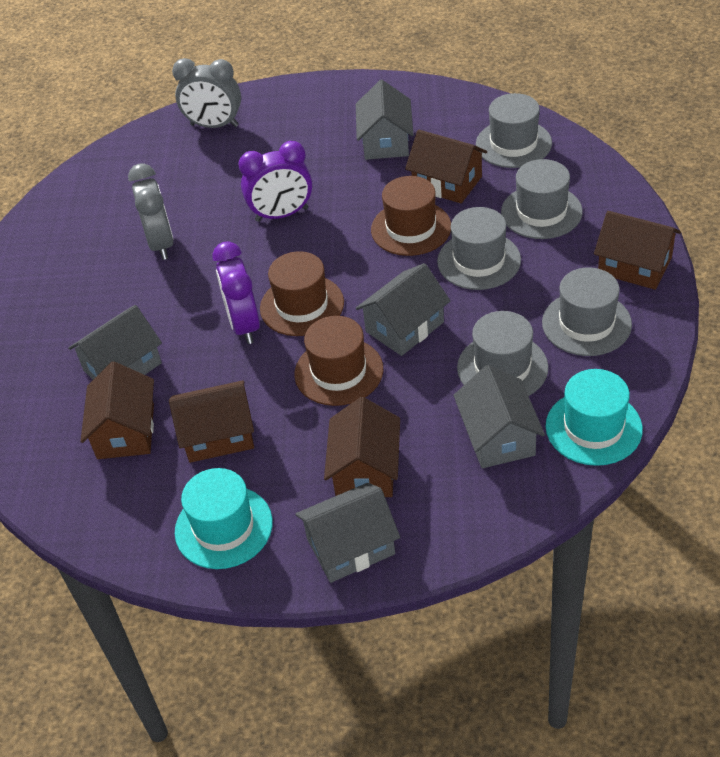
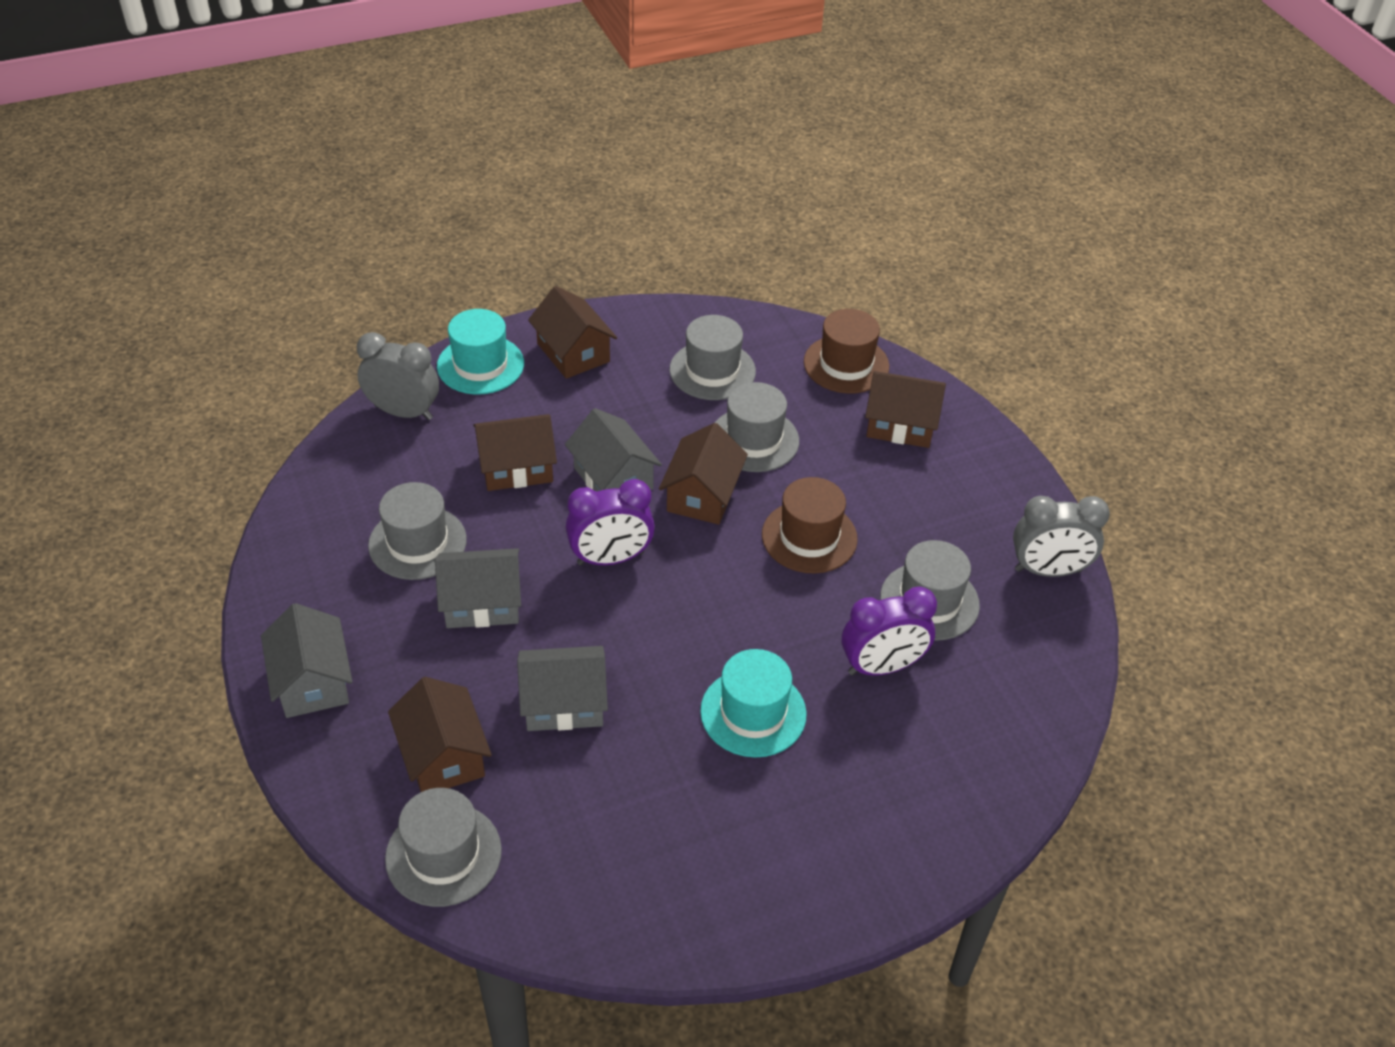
brown hat: 3 -> 2
grey house: 5 -> 4

